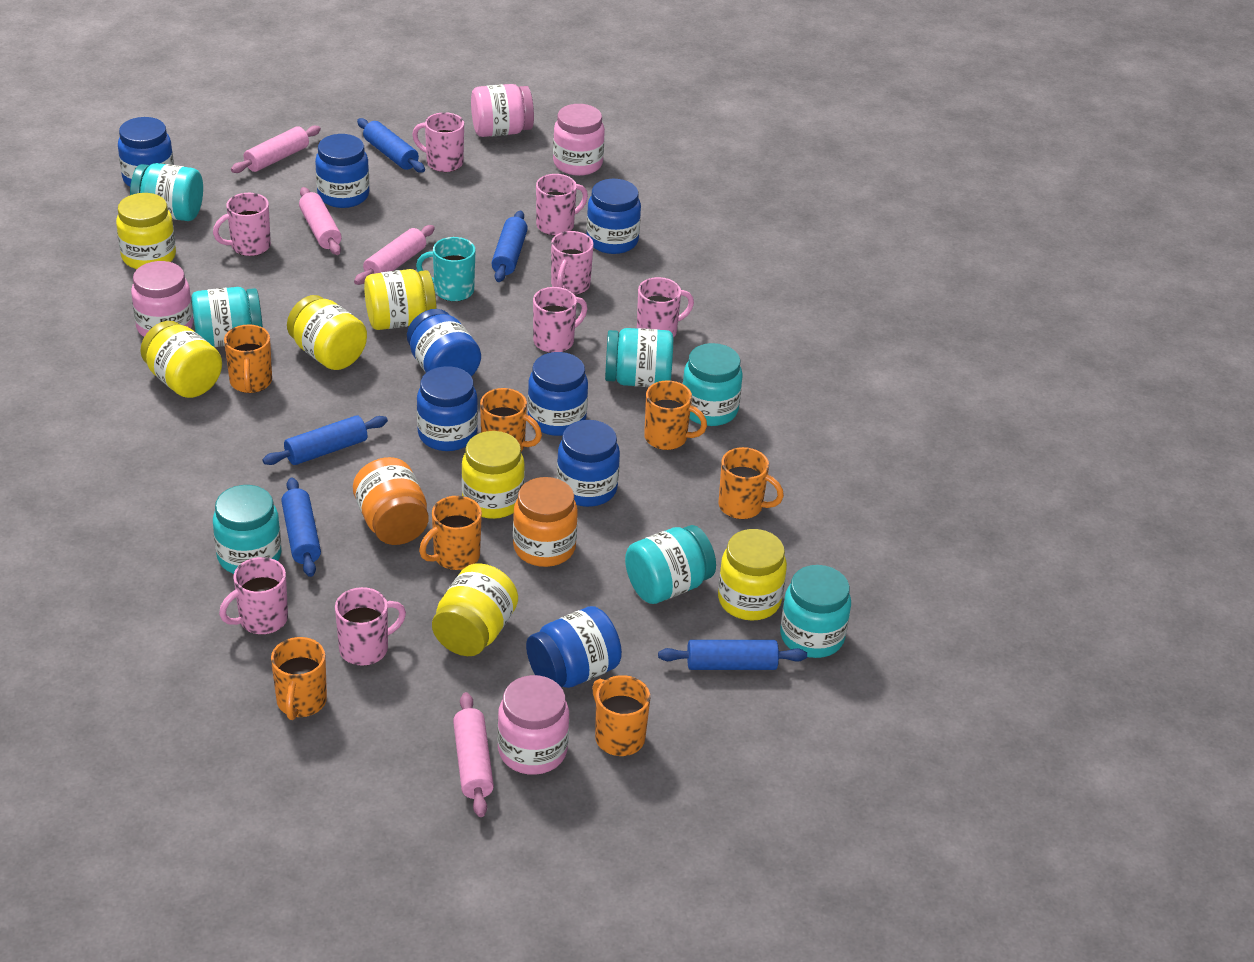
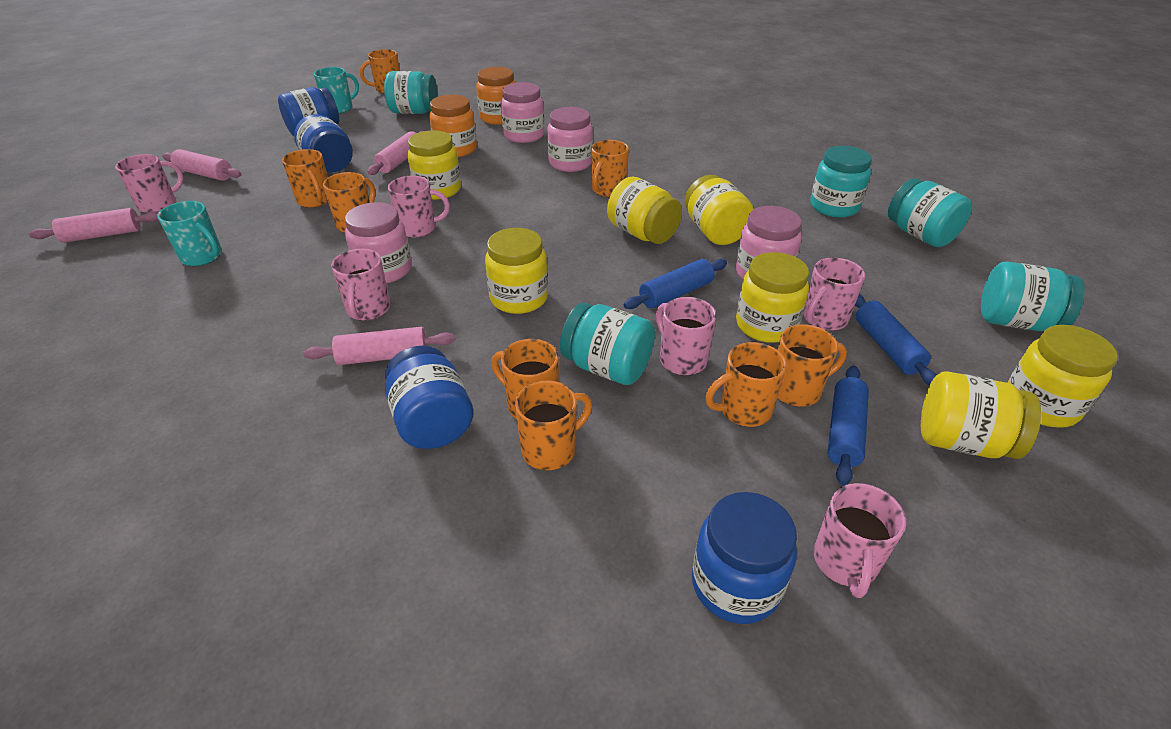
blue jar: 8 -> 4
blue rolling pin: 5 -> 3
orange mug: 7 -> 8
pink mug: 8 -> 6
turquoise jar: 7 -> 5
turquoise mug: 1 -> 2

